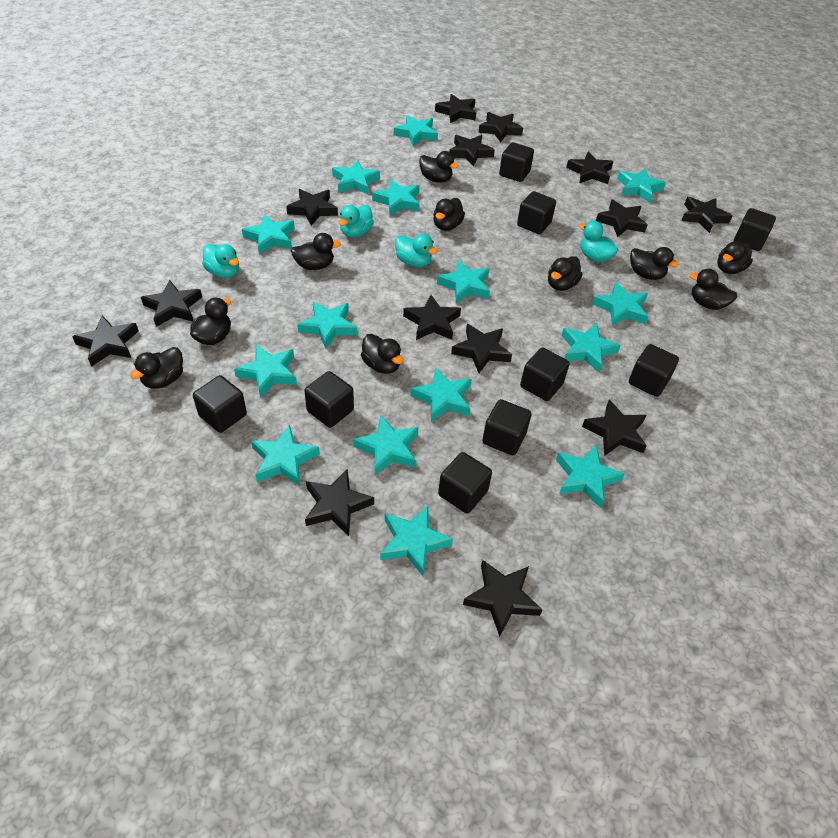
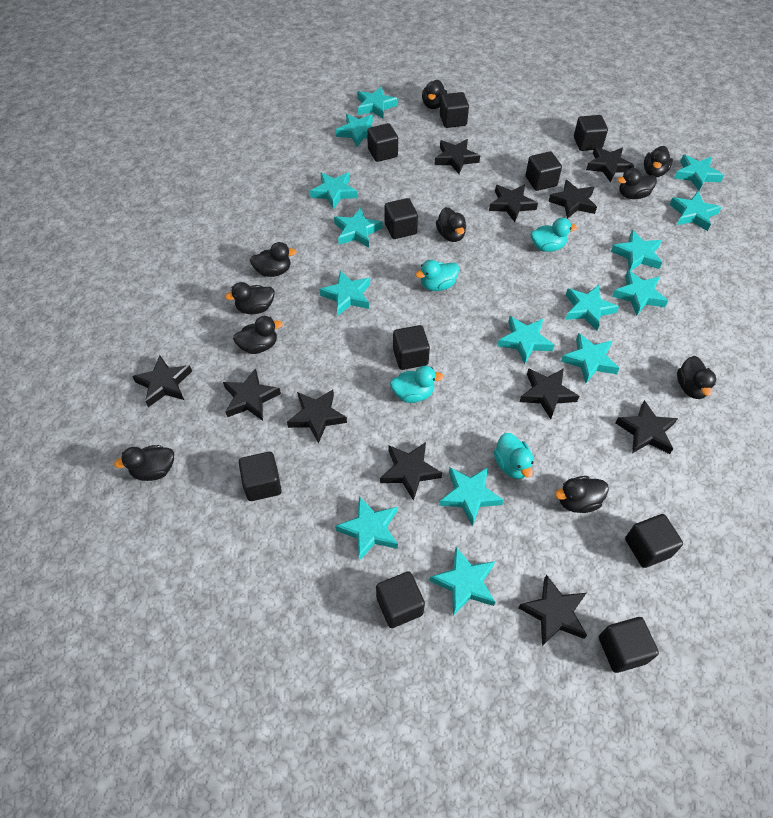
black cube: 9 -> 10
black star: 14 -> 11

